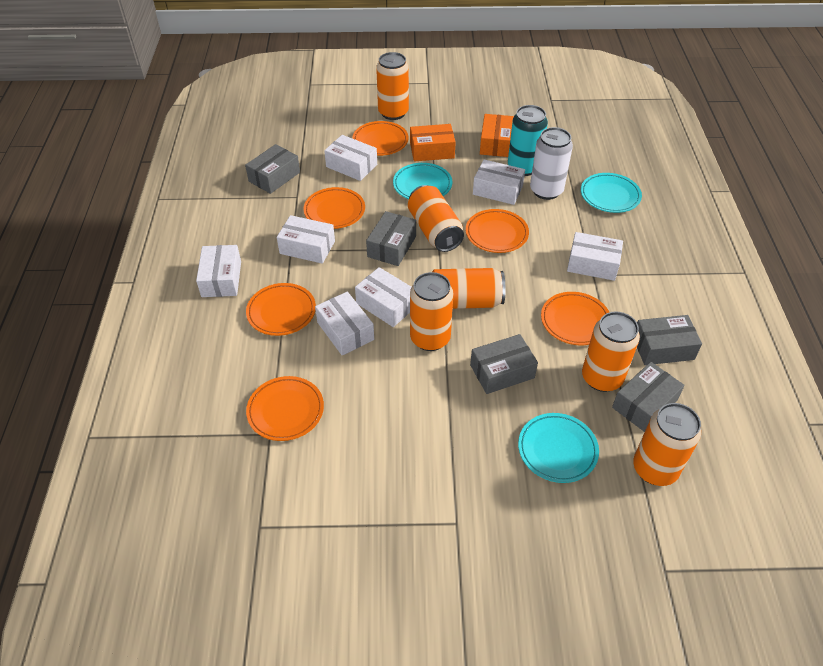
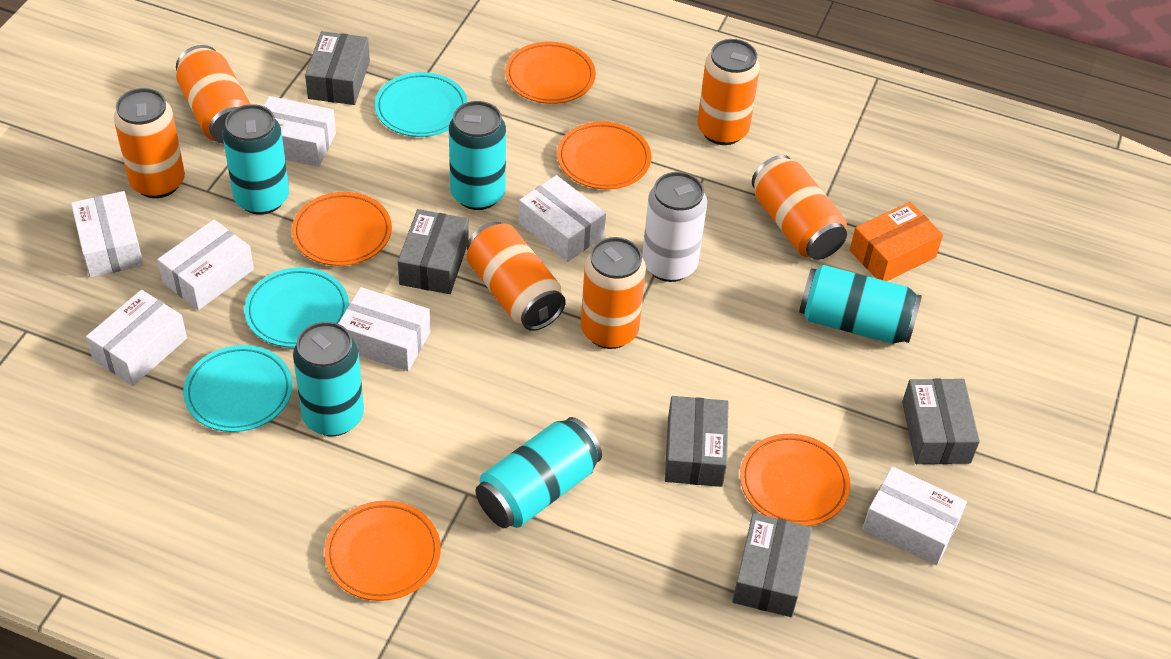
orange box: 2 -> 1
orange plate: 6 -> 5
turquoise can: 1 -> 5

